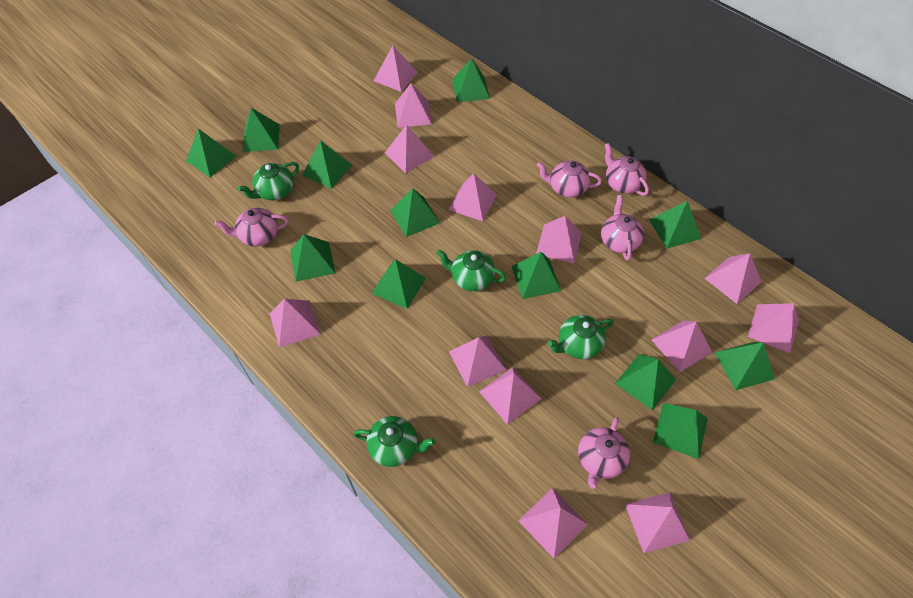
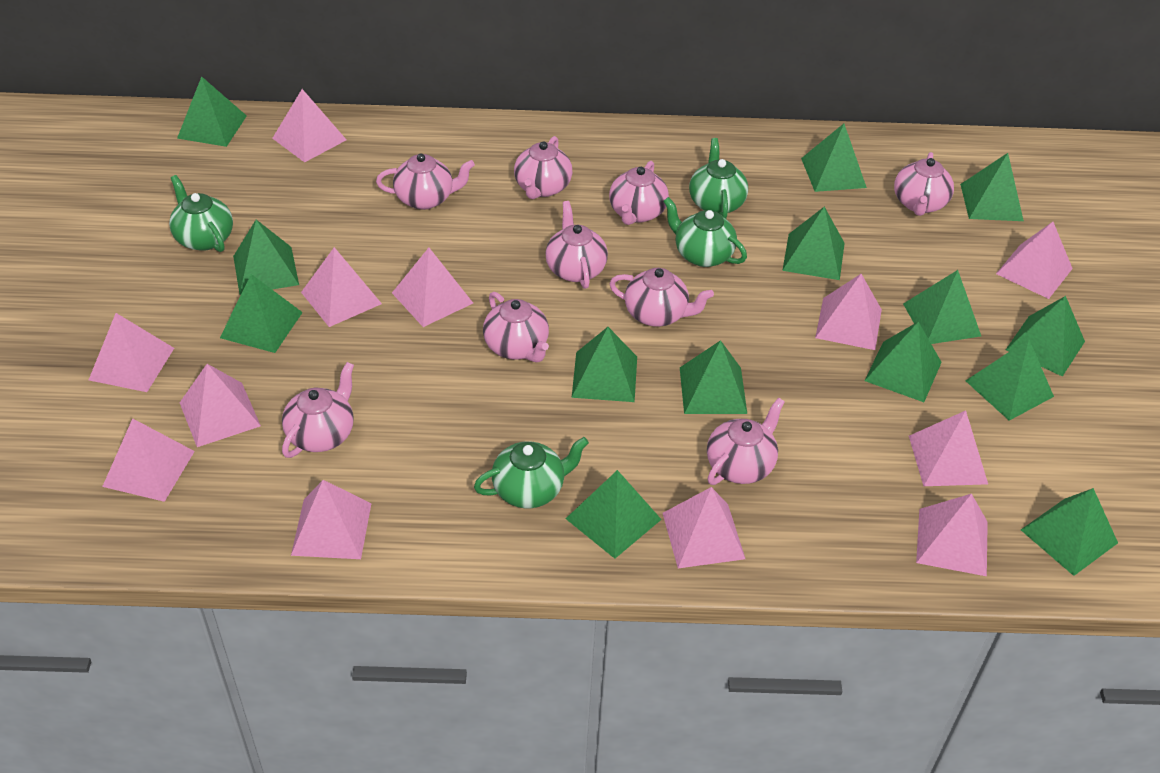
green pyramid: 12 -> 14
pink pyramid: 13 -> 12
pink teapot: 5 -> 9

